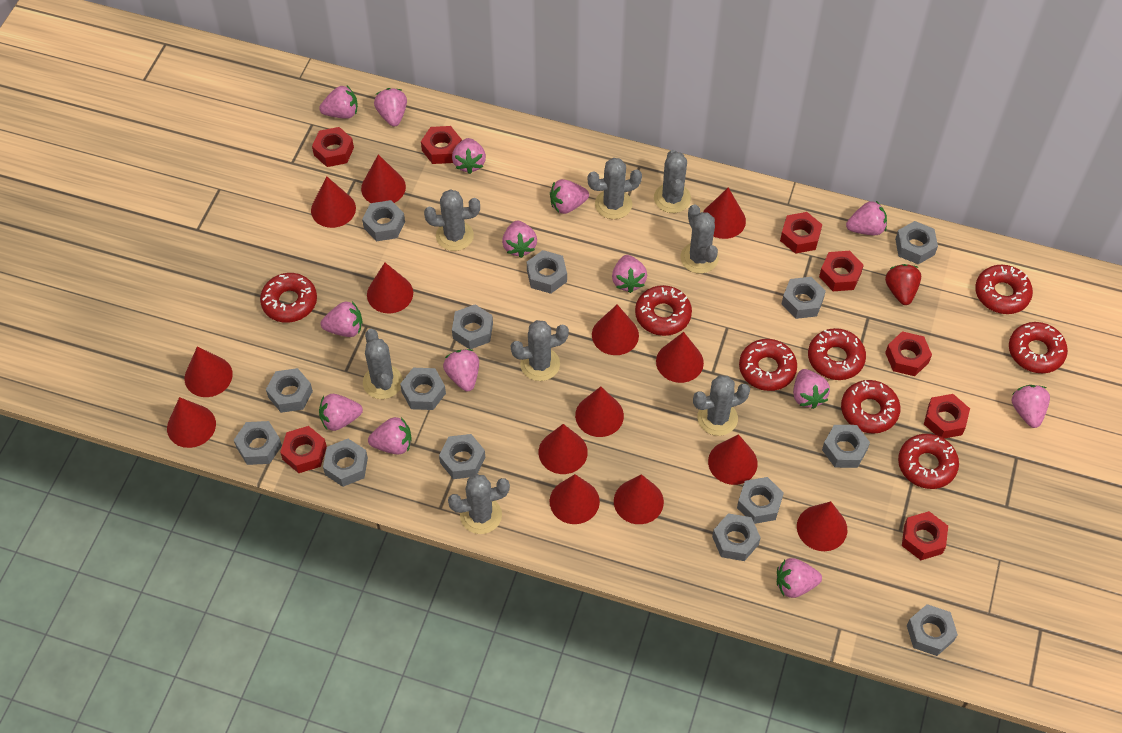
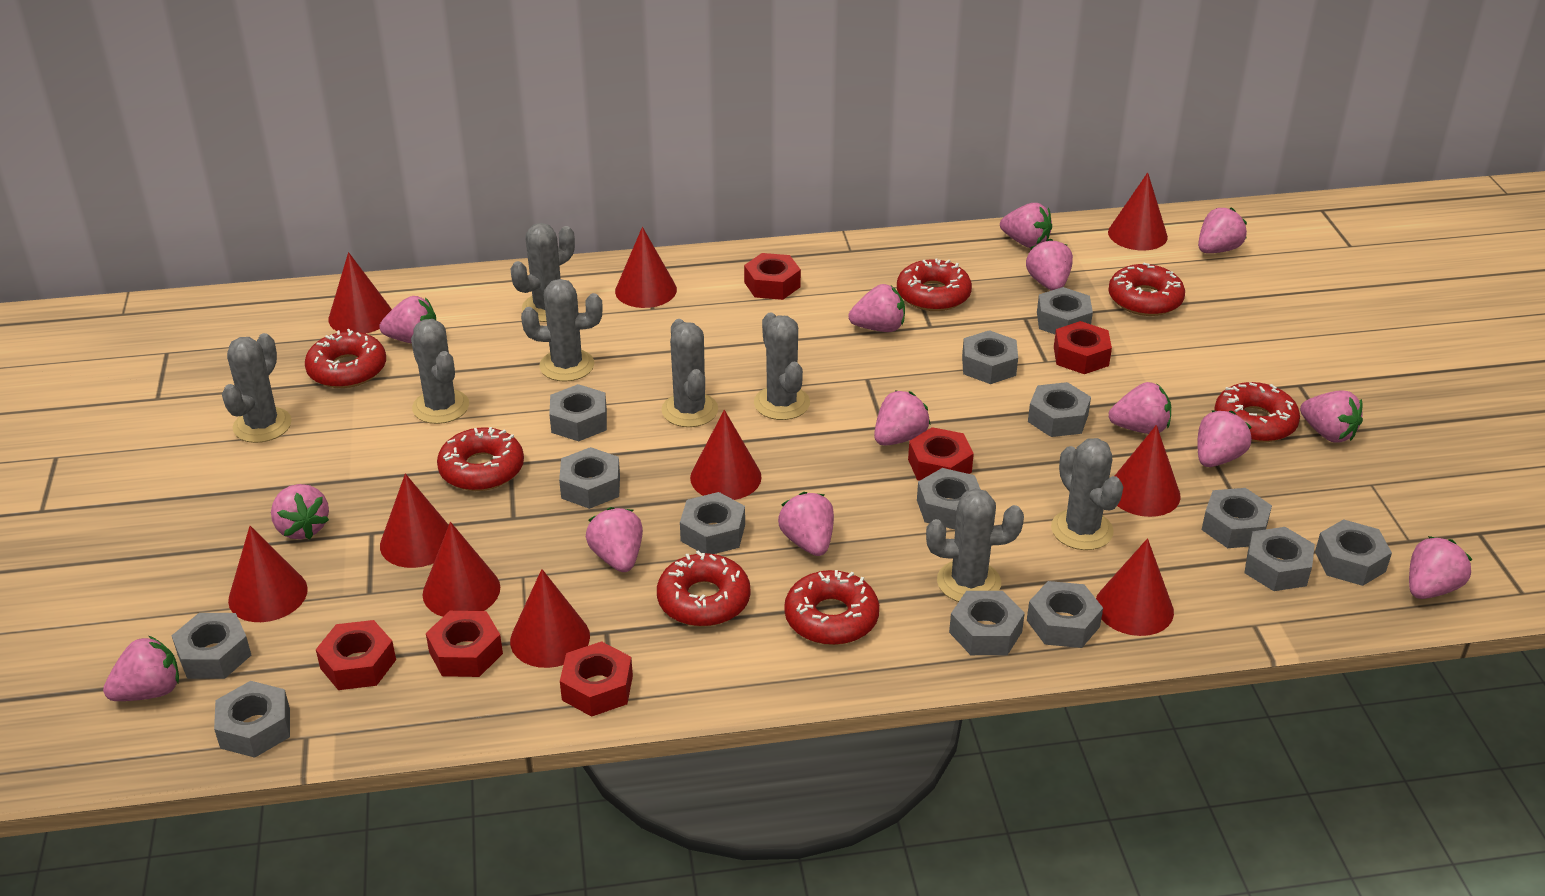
red cone: 14 -> 10
red donut: 8 -> 7
red nut: 8 -> 6
red strawberry: 1 -> 0

